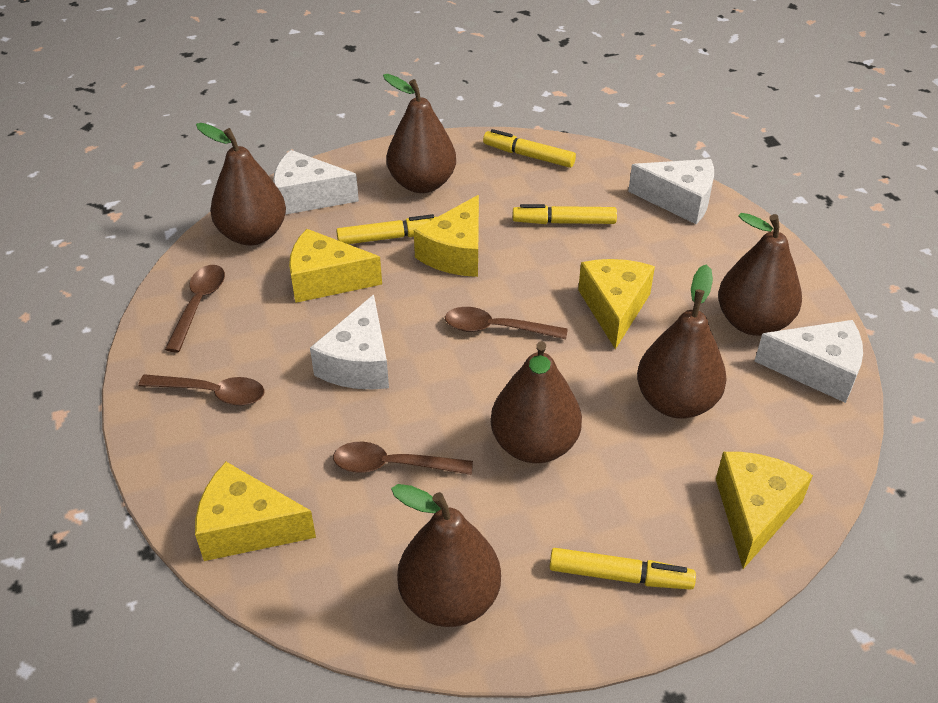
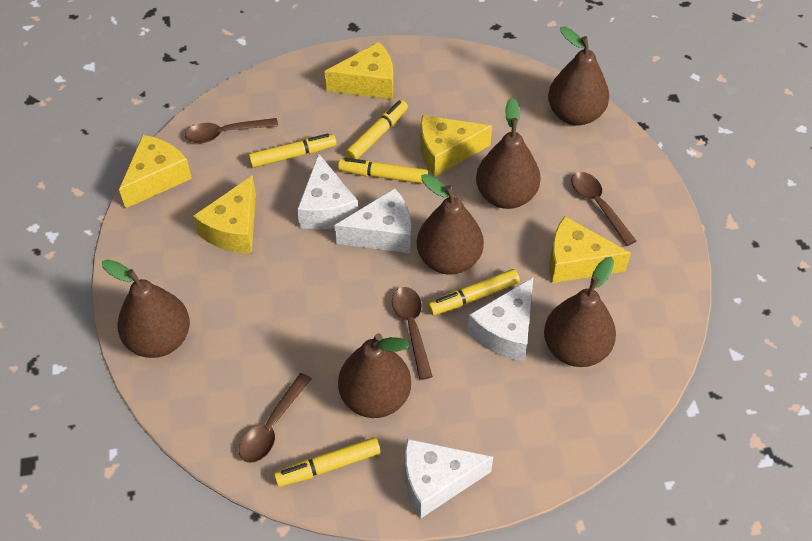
yellow marker: 4 -> 5

